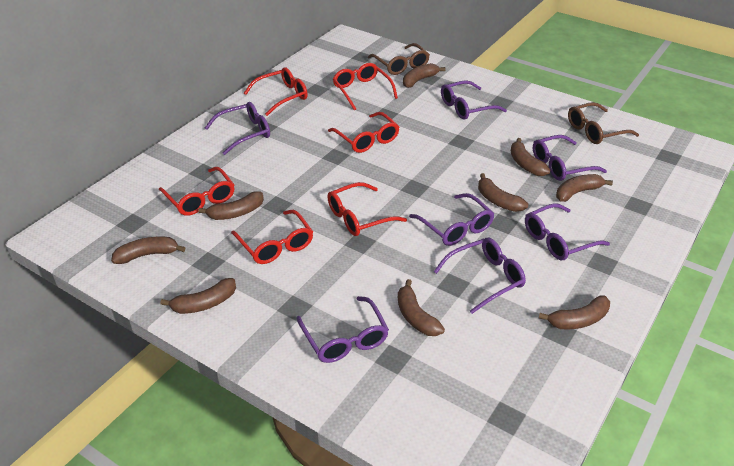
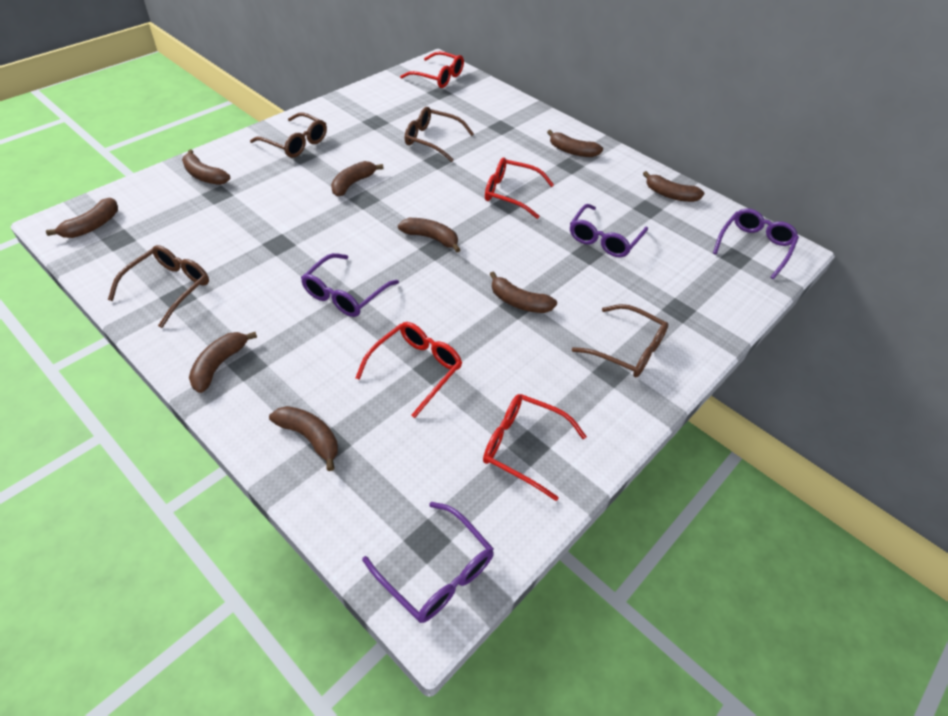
brown glasses: 2 -> 4
purple glasses: 7 -> 4
red glasses: 6 -> 4

